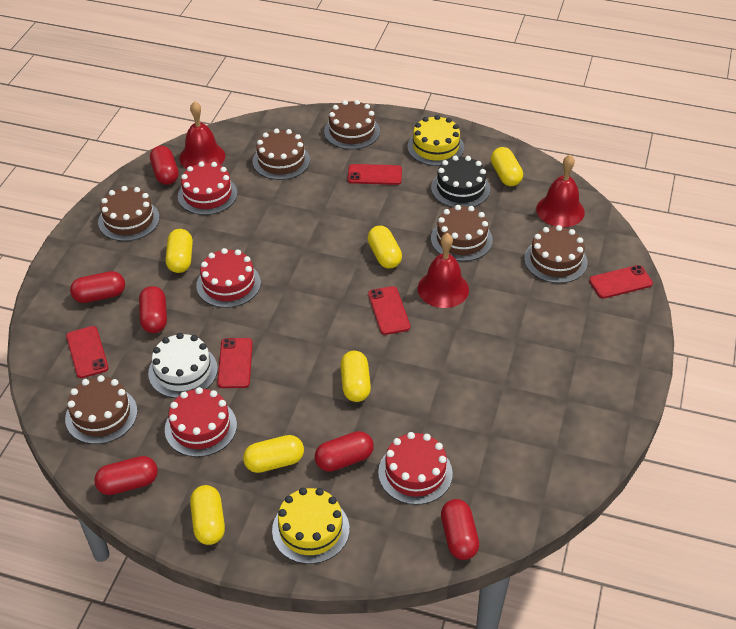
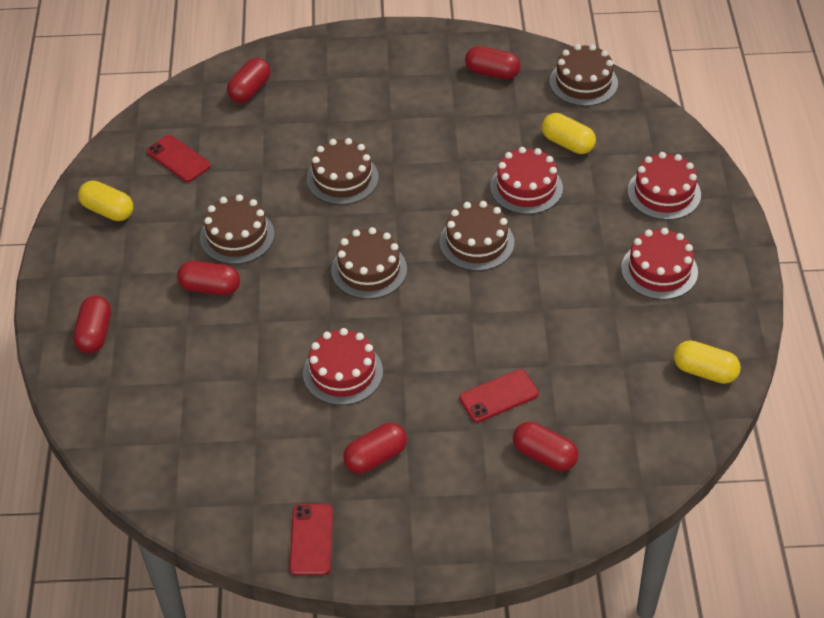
black cake: 1 -> 0
brown cake: 6 -> 5
red bell: 3 -> 0
red phone: 5 -> 3
white cake: 1 -> 0
yellow cake: 2 -> 0
yellow capsule: 6 -> 3

